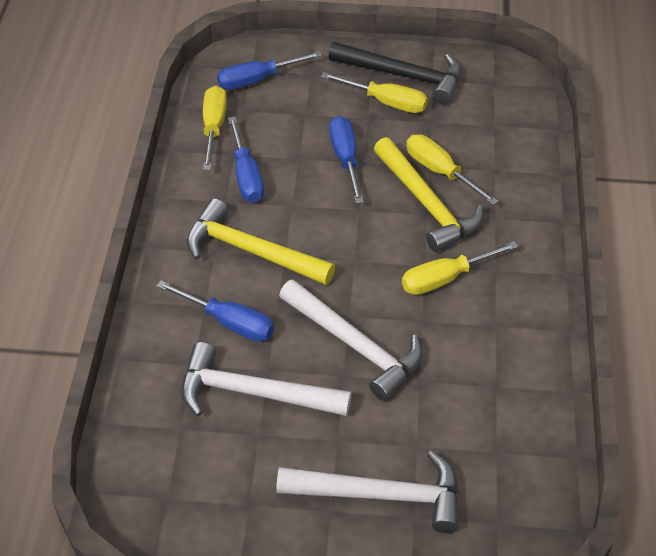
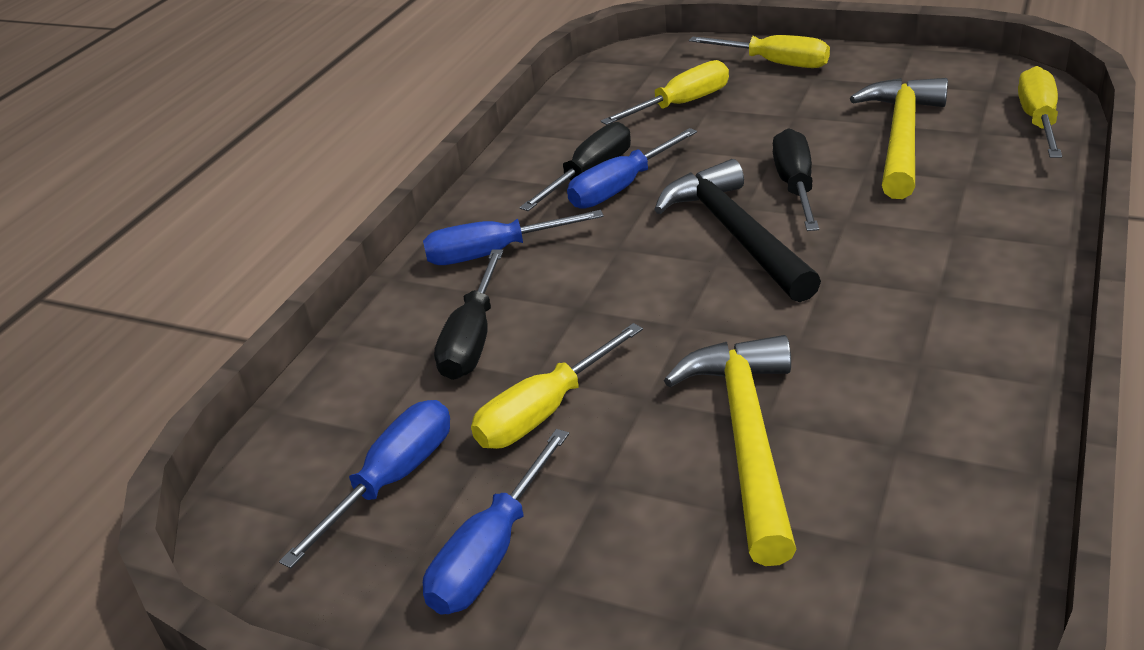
black screwdriver: 0 -> 3
white hammer: 3 -> 0

